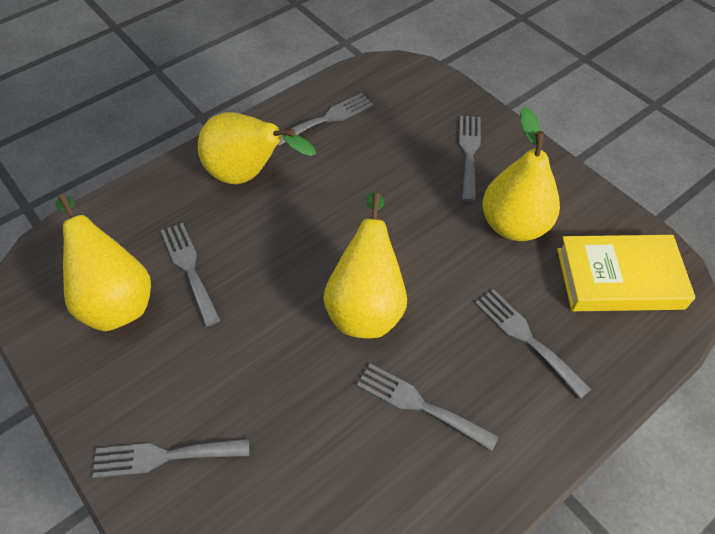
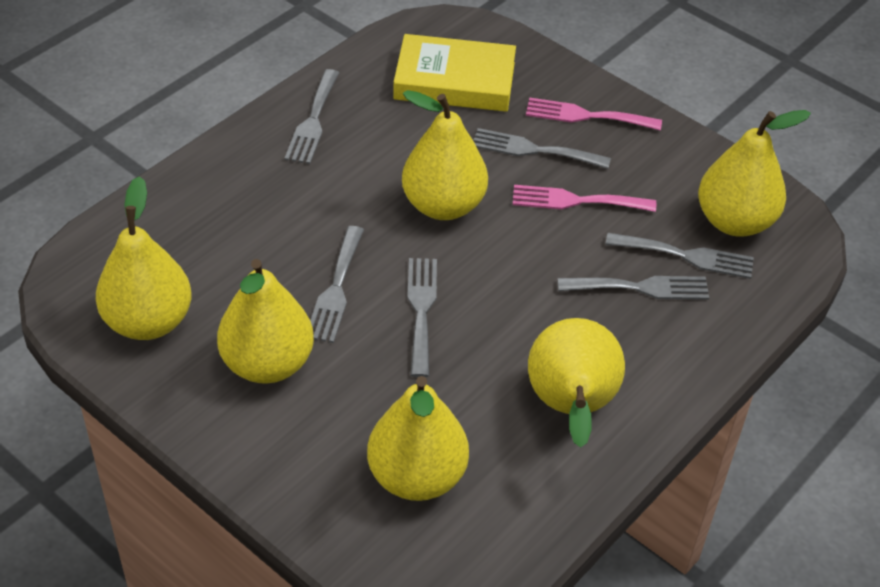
pink fork: 0 -> 2
yellow pear: 4 -> 6

